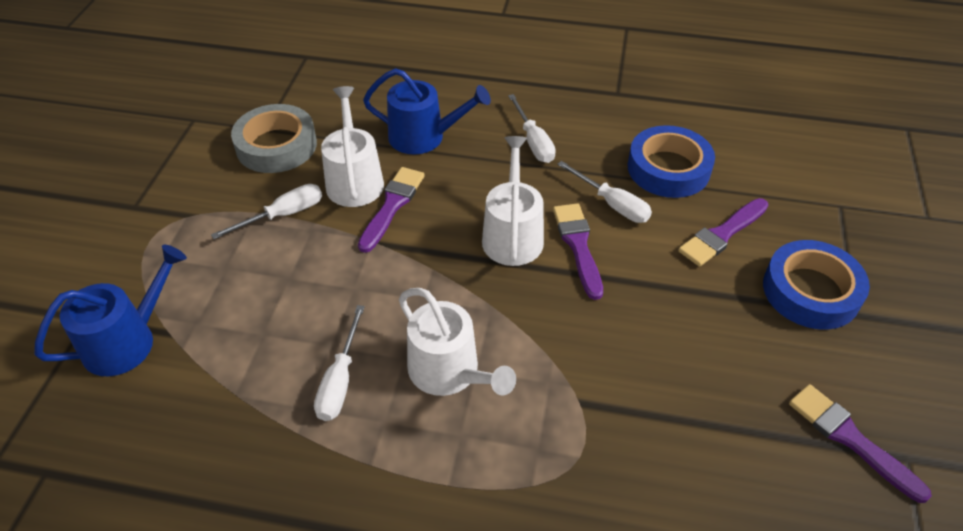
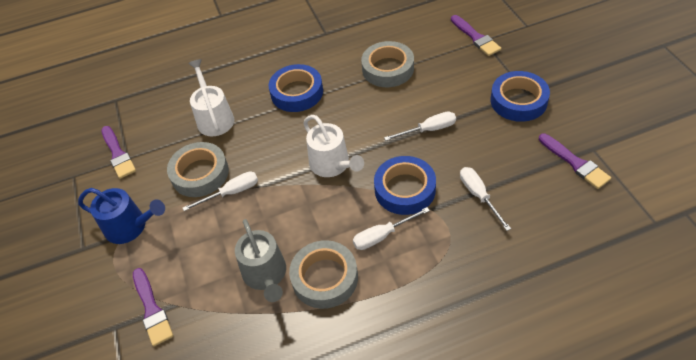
blue tape: 2 -> 3
blue watering can: 2 -> 1
grey tape: 1 -> 3
grey watering can: 0 -> 1
white watering can: 3 -> 2

